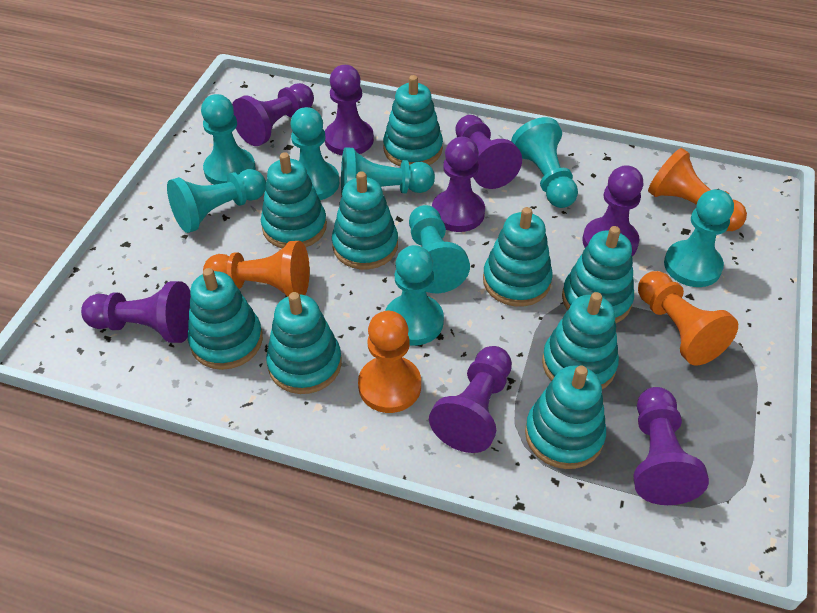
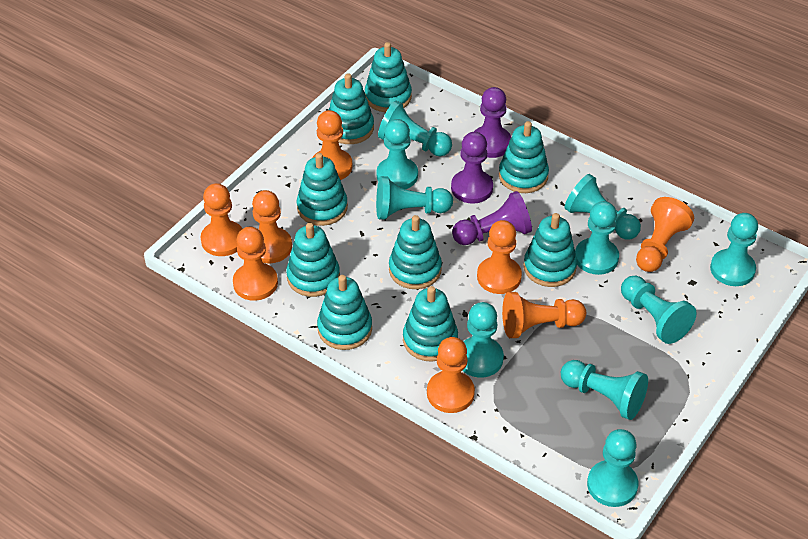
orange pawn: 4 -> 8
purple pawn: 8 -> 3
turquoise pawn: 8 -> 10

